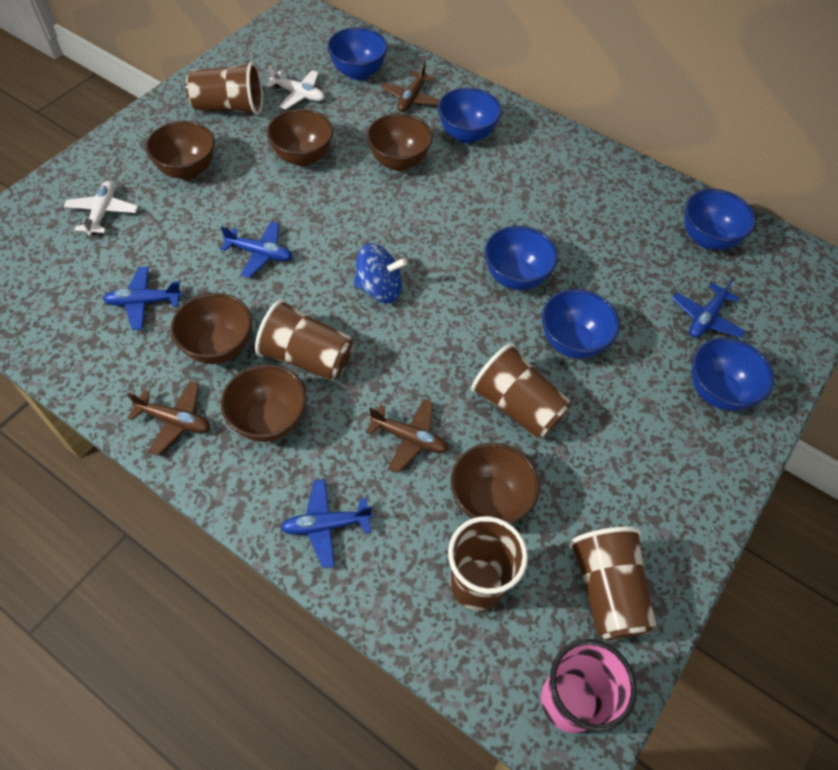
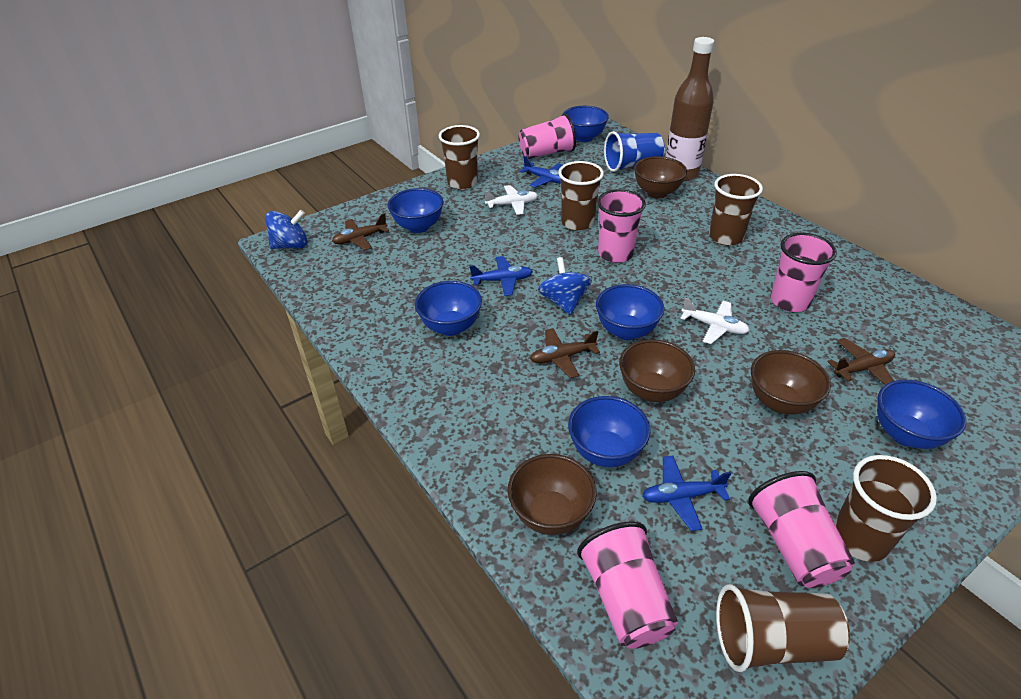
blue cup: 0 -> 1
blue plane: 4 -> 3
blue spinning top: 1 -> 2
brown bottle: 0 -> 1
brown bowl: 6 -> 4
pink cup: 1 -> 5

